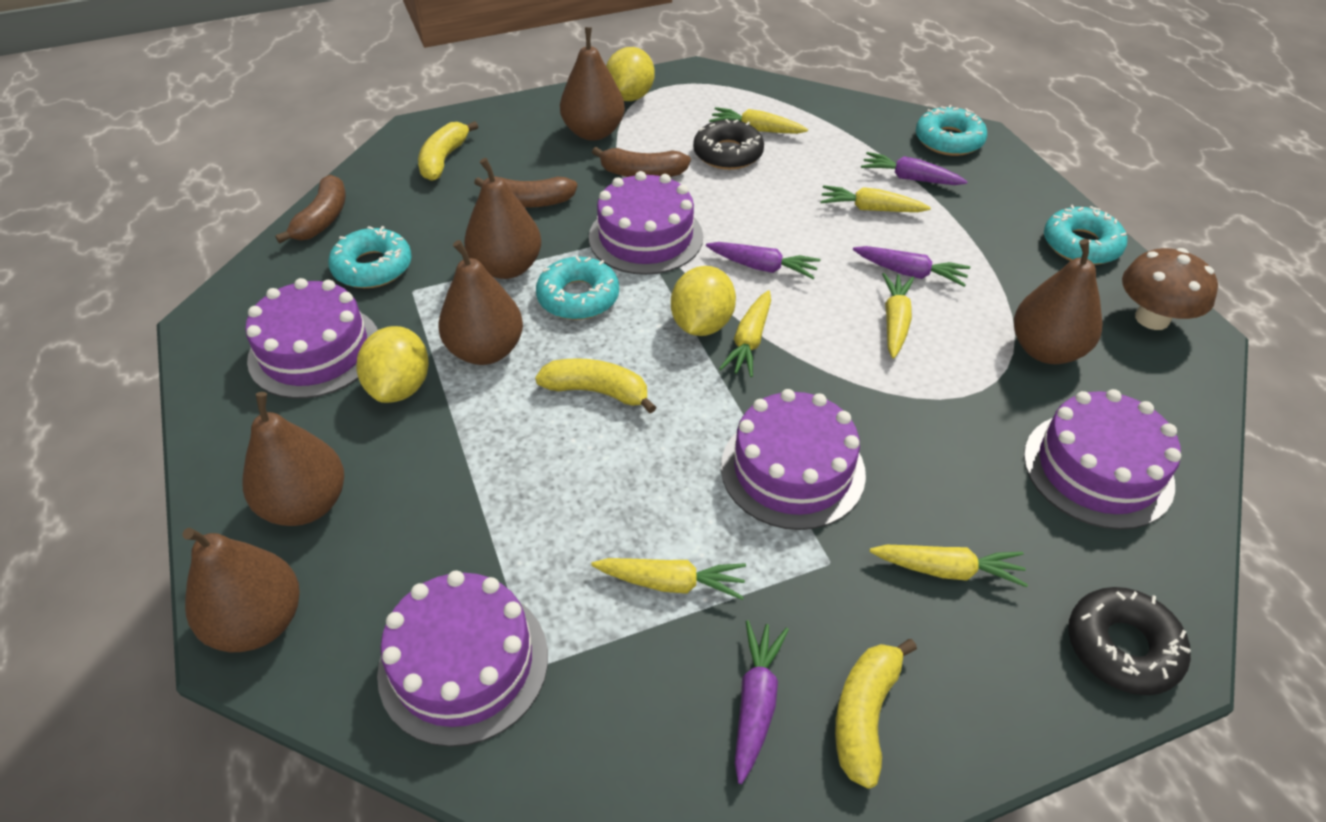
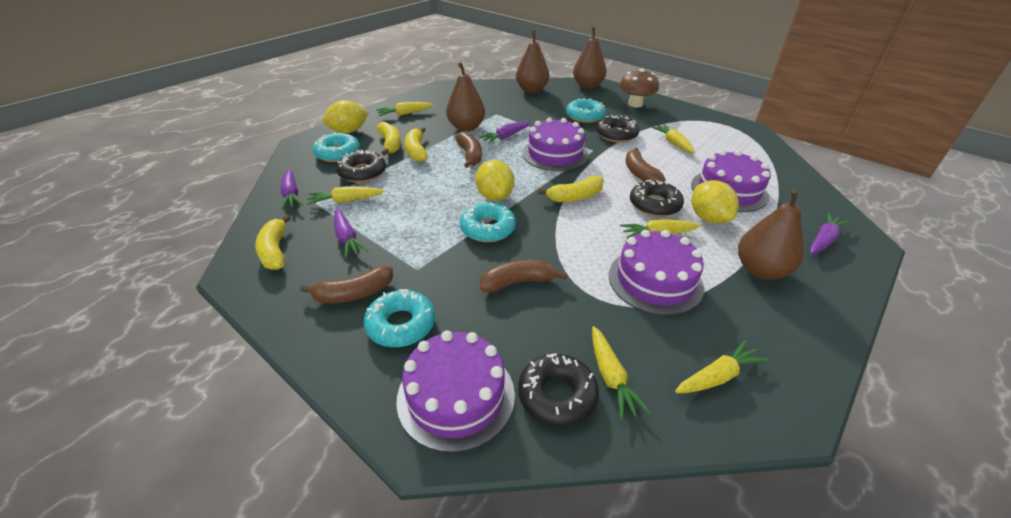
black donut: 2 -> 4
brown banana: 3 -> 4
brown pear: 6 -> 4
purple cake: 5 -> 4
yellow banana: 3 -> 4

